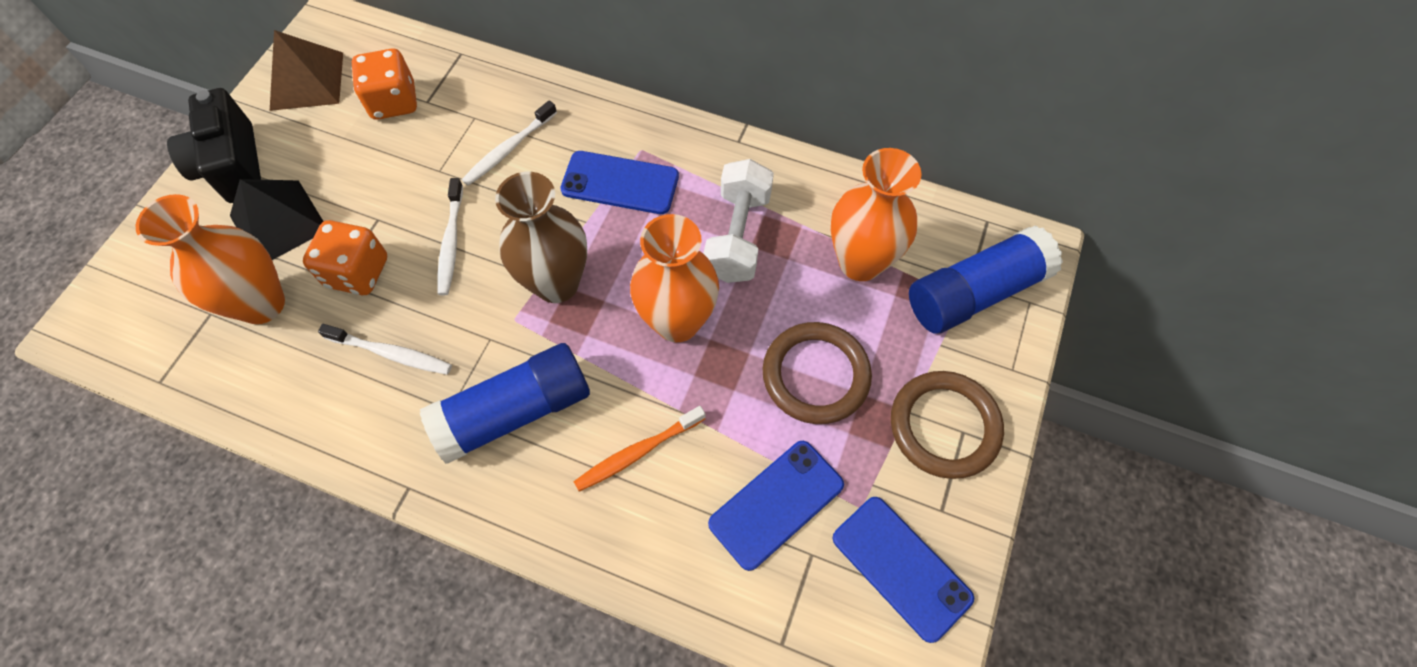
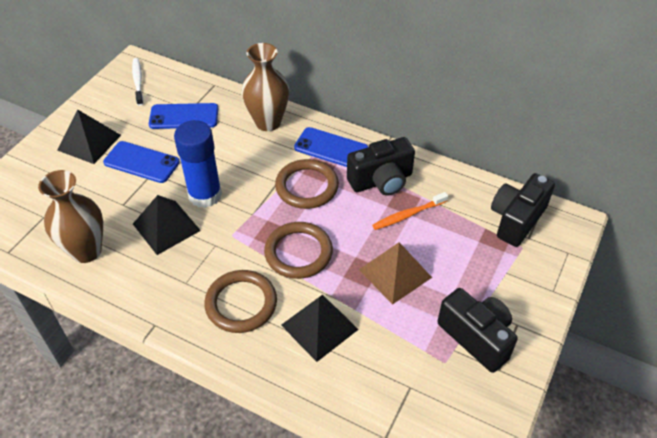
black camera: 1 -> 3
black pyramid: 1 -> 3
blue glue stick: 2 -> 1
brown ring: 2 -> 3
brown vase: 1 -> 2
orange dice: 2 -> 0
orange vase: 3 -> 0
white dumbbell: 1 -> 0
white toothbrush: 3 -> 1

